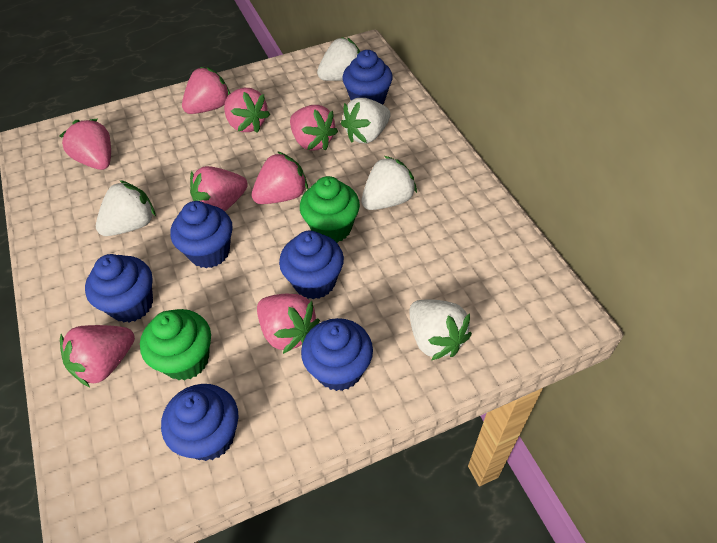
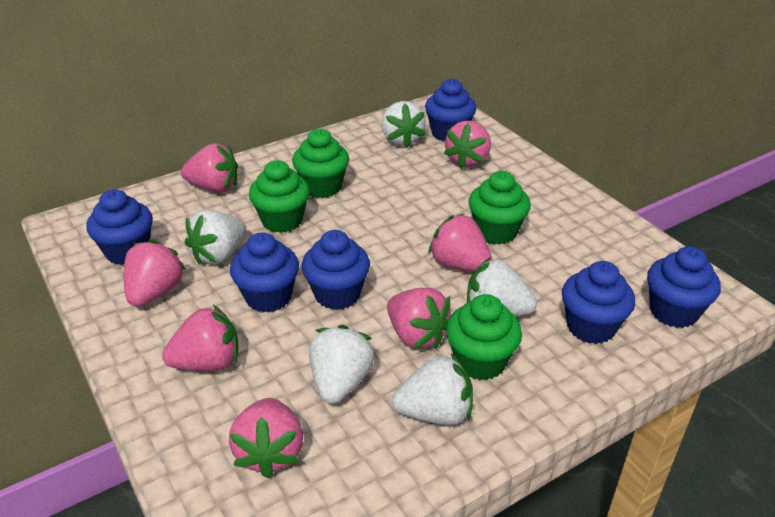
green cupcake: 2 -> 4
pink strawberry: 8 -> 7

